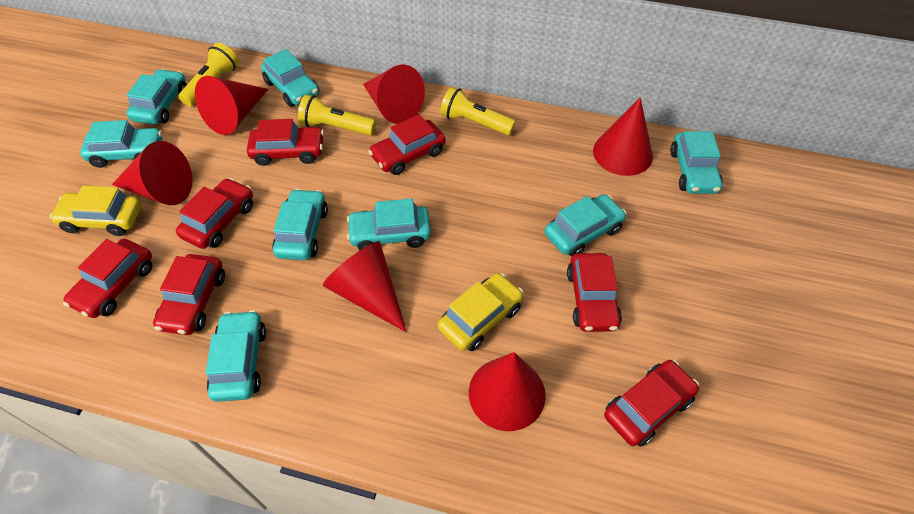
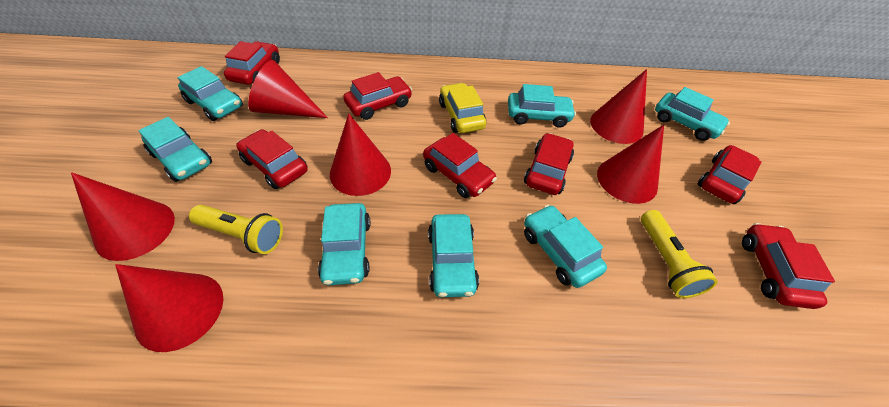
turquoise car: 8 -> 7
yellow car: 2 -> 1
yellow flashlight: 3 -> 2

